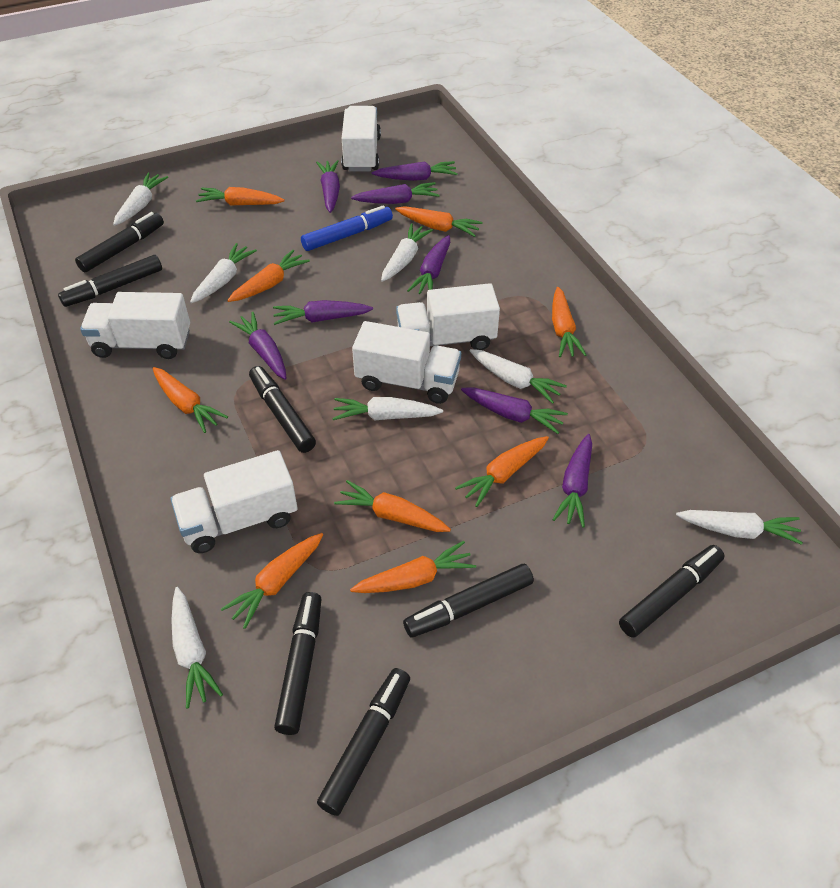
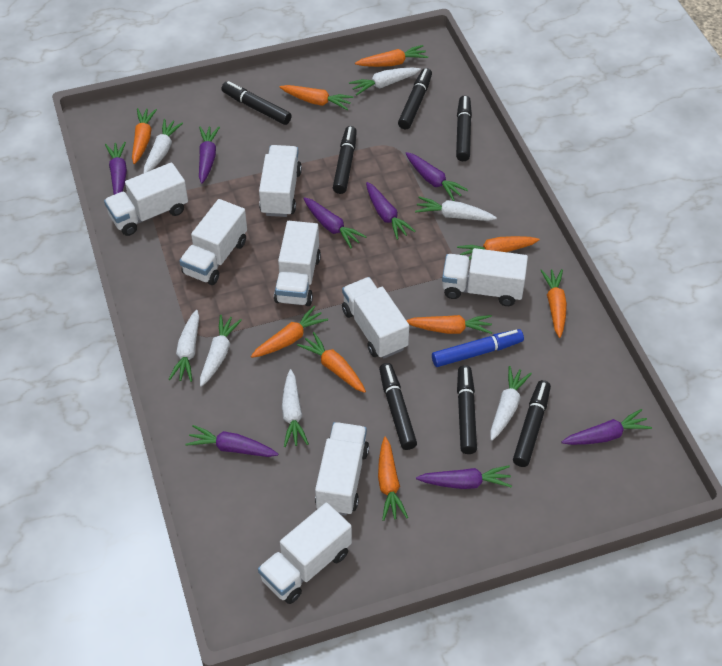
white truck: 5 -> 8

